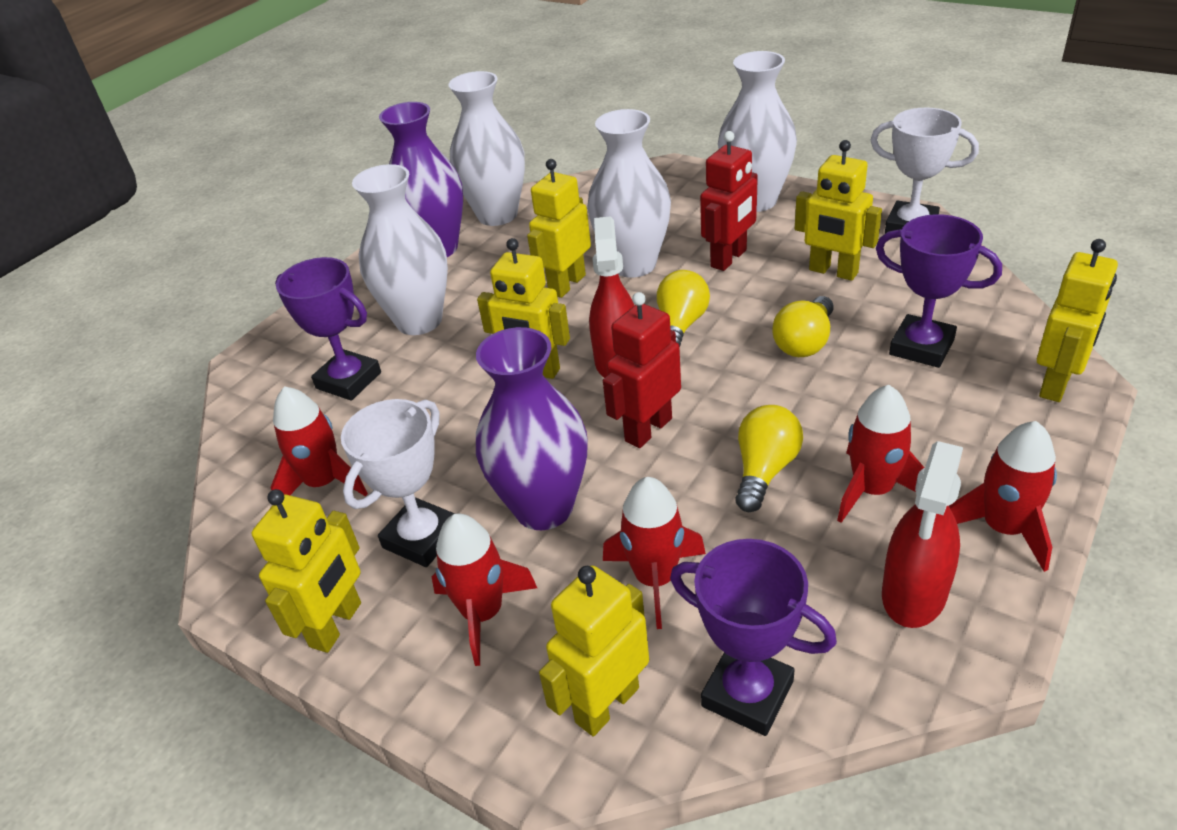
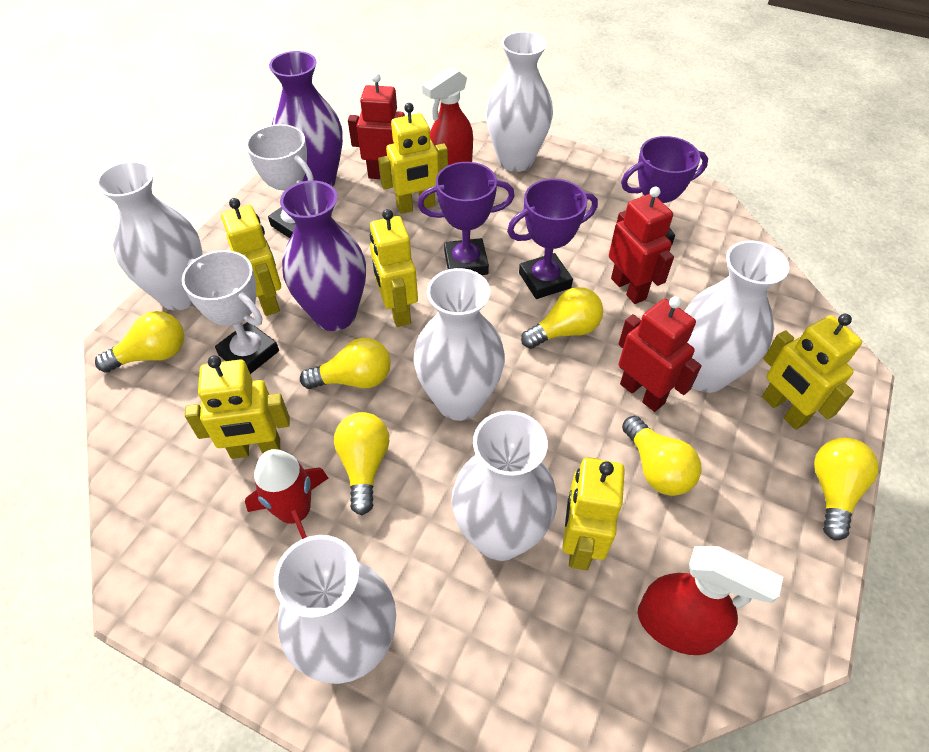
red robot: 2 -> 3
red rocket: 5 -> 1
white vase: 4 -> 6
yellow light bulb: 3 -> 6

